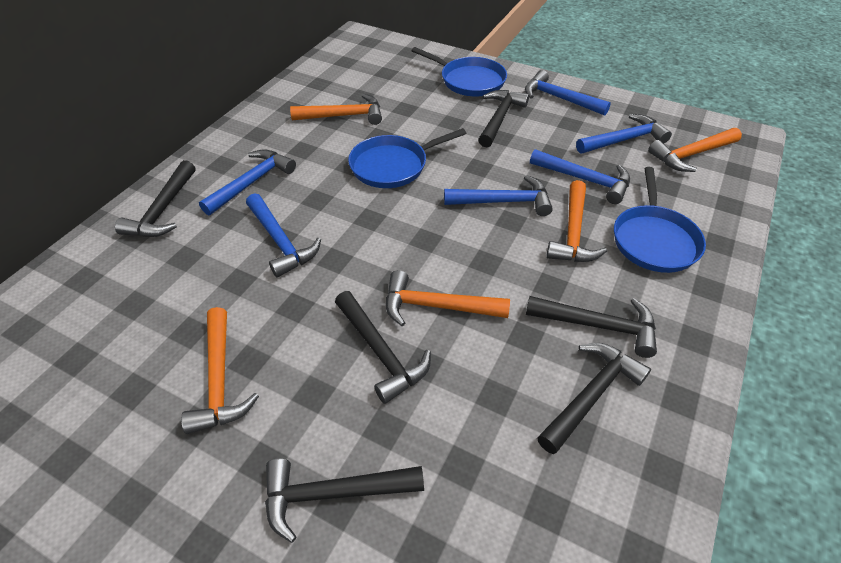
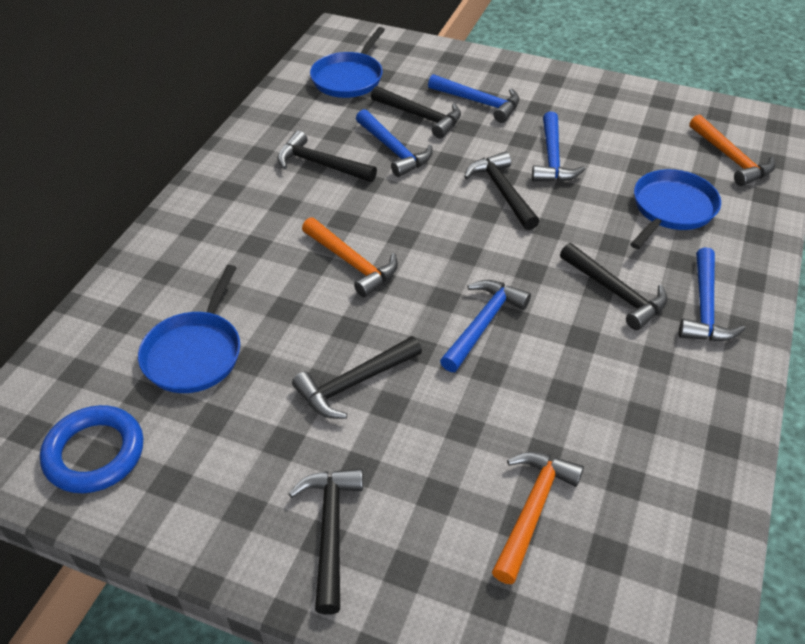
blue hammer: 6 -> 5
blue ring: 0 -> 1
orange hammer: 5 -> 3

